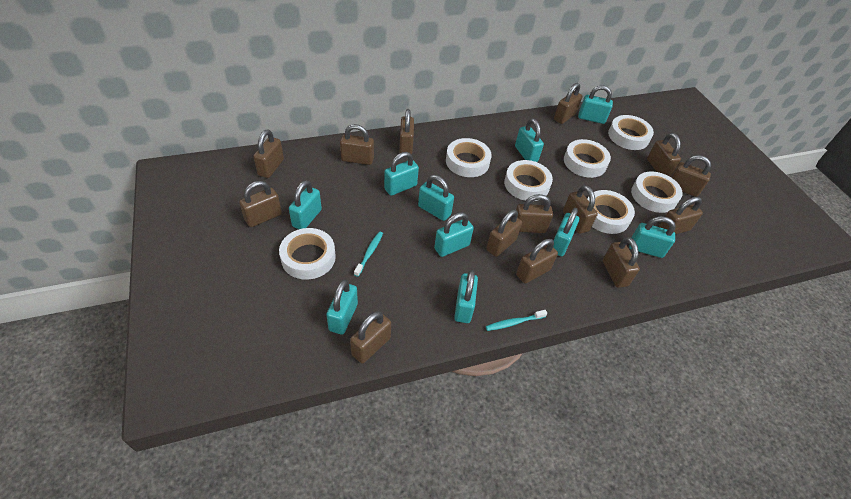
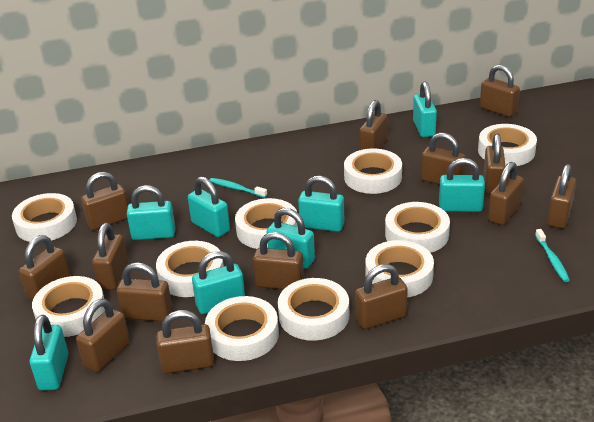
turquoise padlock: 10 -> 8
white tape: 7 -> 10

